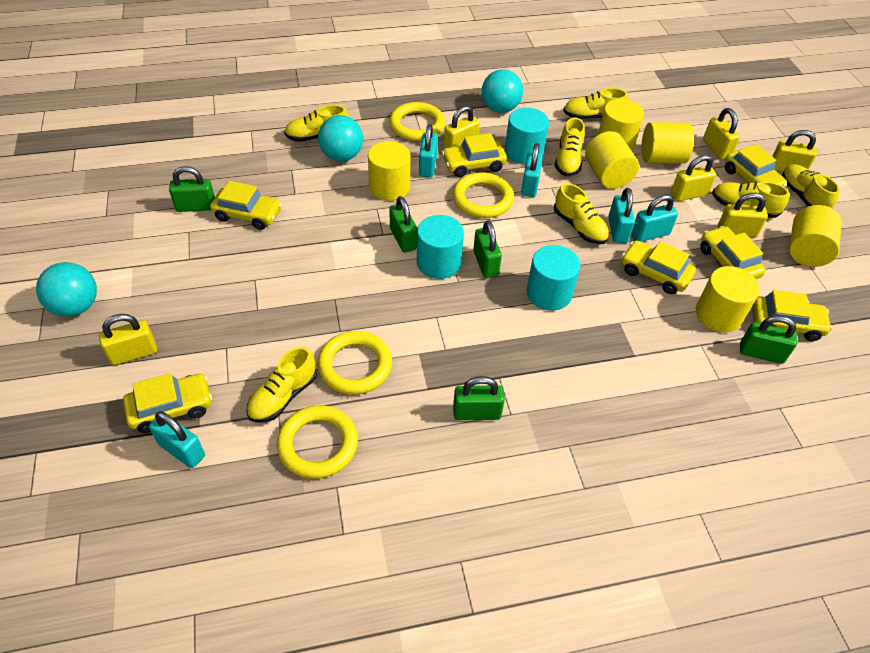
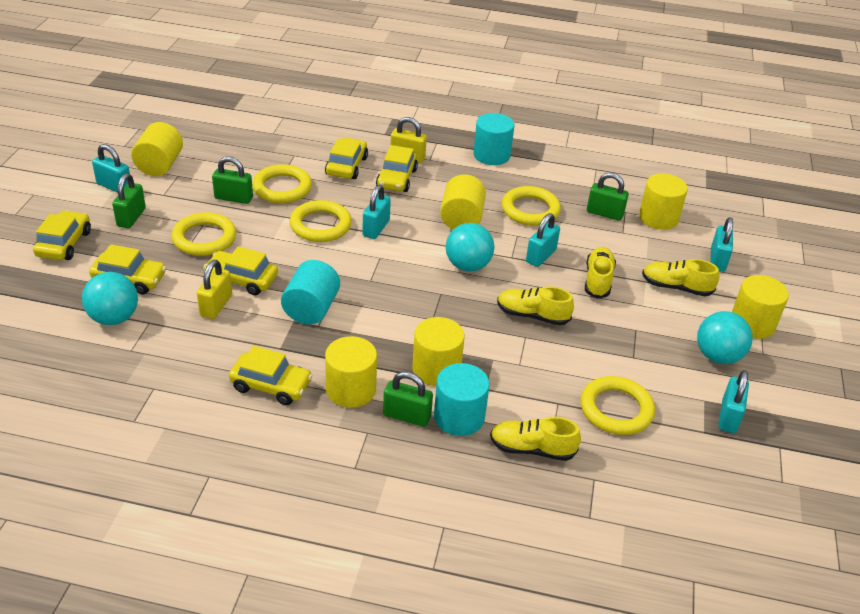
green padlock: 5 -> 4
yellow car: 7 -> 6
yellow padlock: 6 -> 2
yellow ring: 4 -> 5
yellow shoe: 7 -> 4

